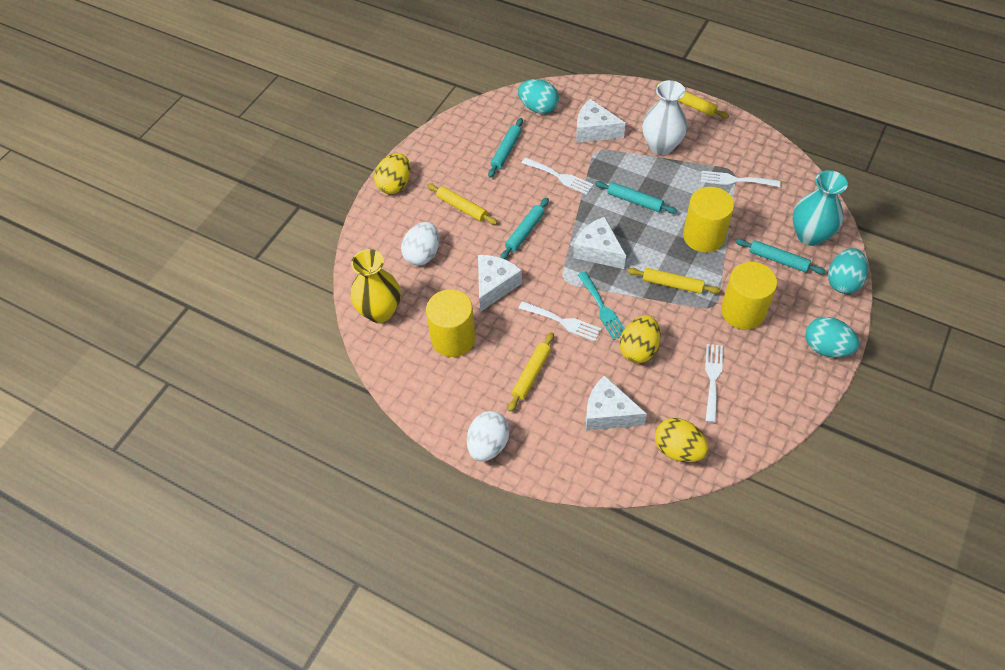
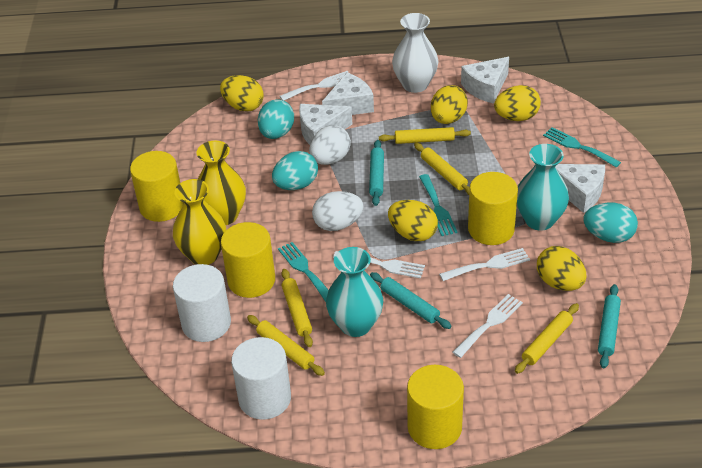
turquoise fork: 1 -> 3
turquoise rolling pin: 4 -> 3
turquoise vase: 1 -> 2
white cylinder: 0 -> 2
yellow cylinder: 3 -> 4
yellow egg: 3 -> 5
yellow rolling pin: 4 -> 5
yellow vase: 1 -> 2

